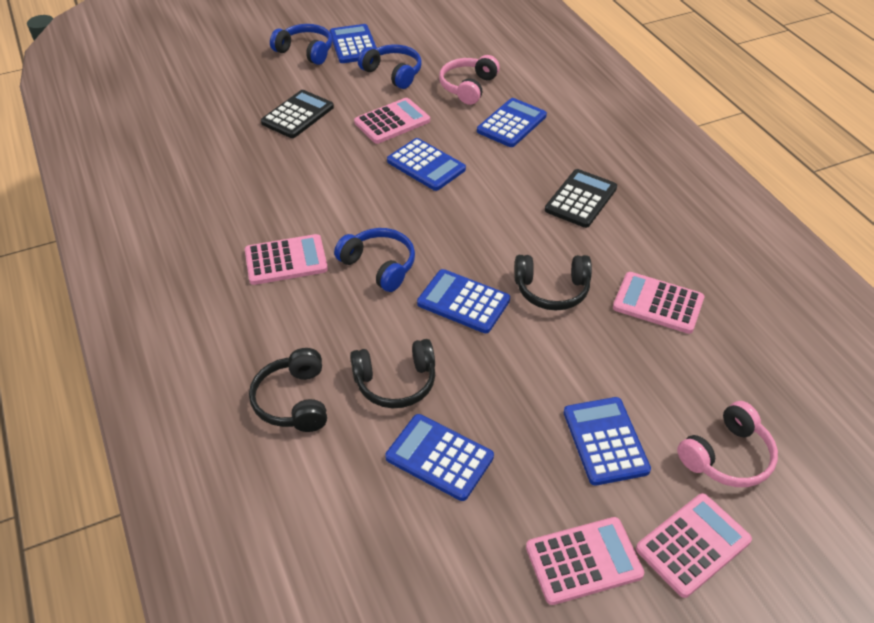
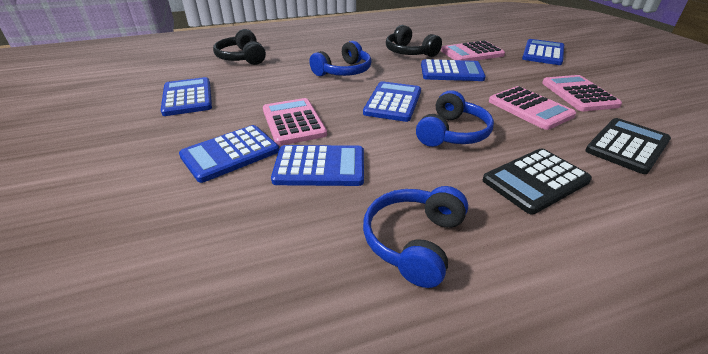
black headphones: 3 -> 2
pink calculator: 5 -> 4
pink headphones: 2 -> 0

